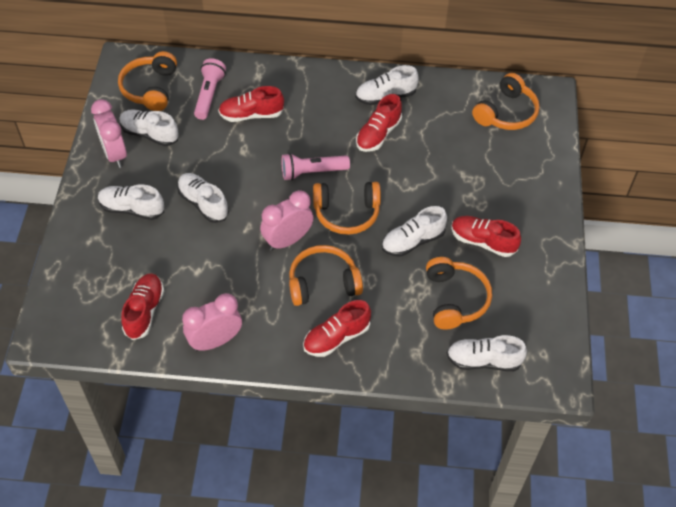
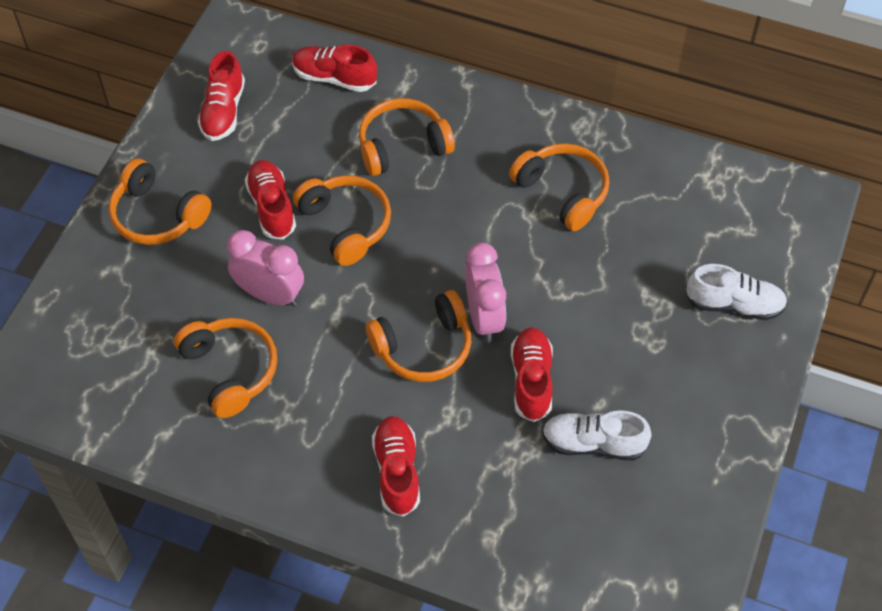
orange headphones: 5 -> 6
pink clock: 3 -> 2
pink flashlight: 2 -> 0
white shoe: 6 -> 2

